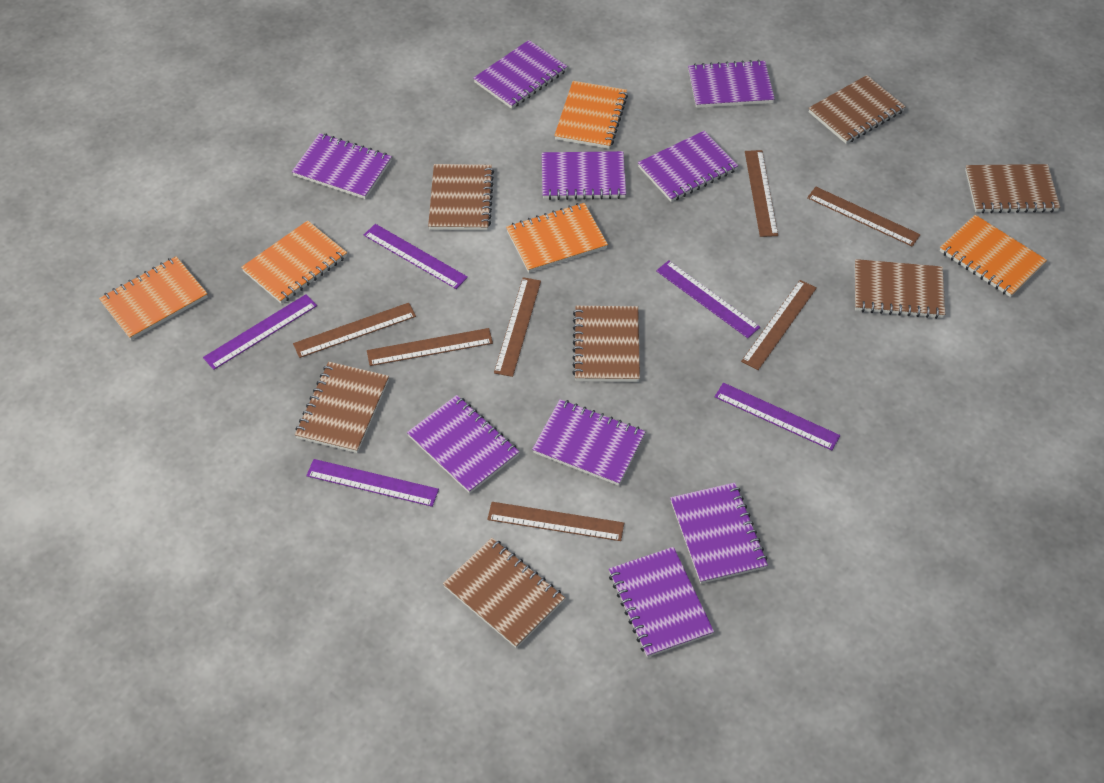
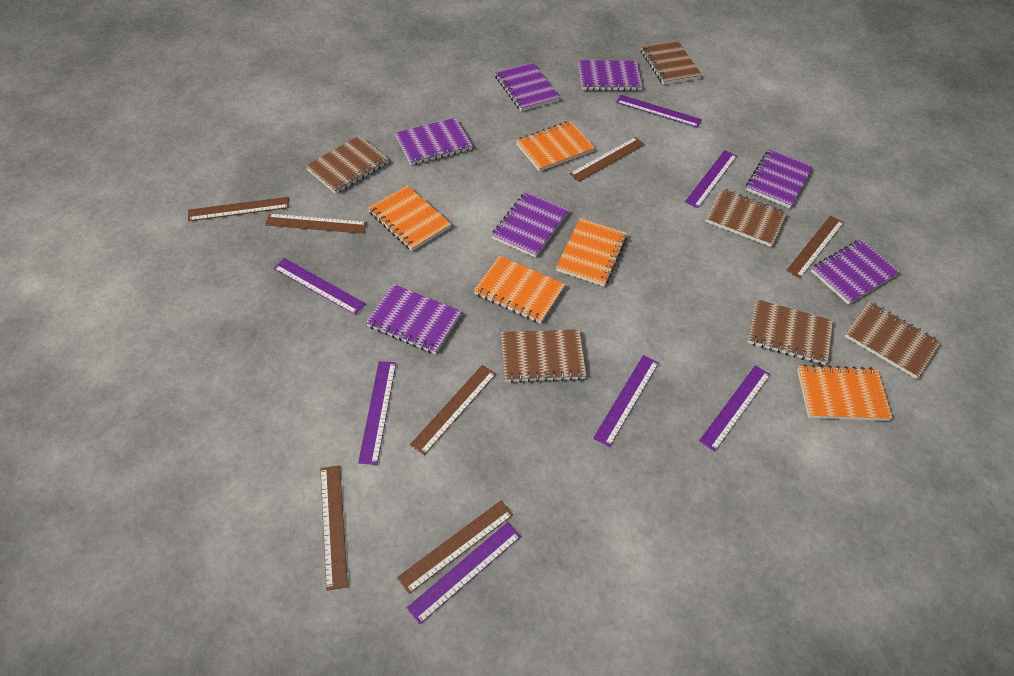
brown notebook: 7 -> 6
purple notebook: 9 -> 7
purple ruler: 5 -> 7

